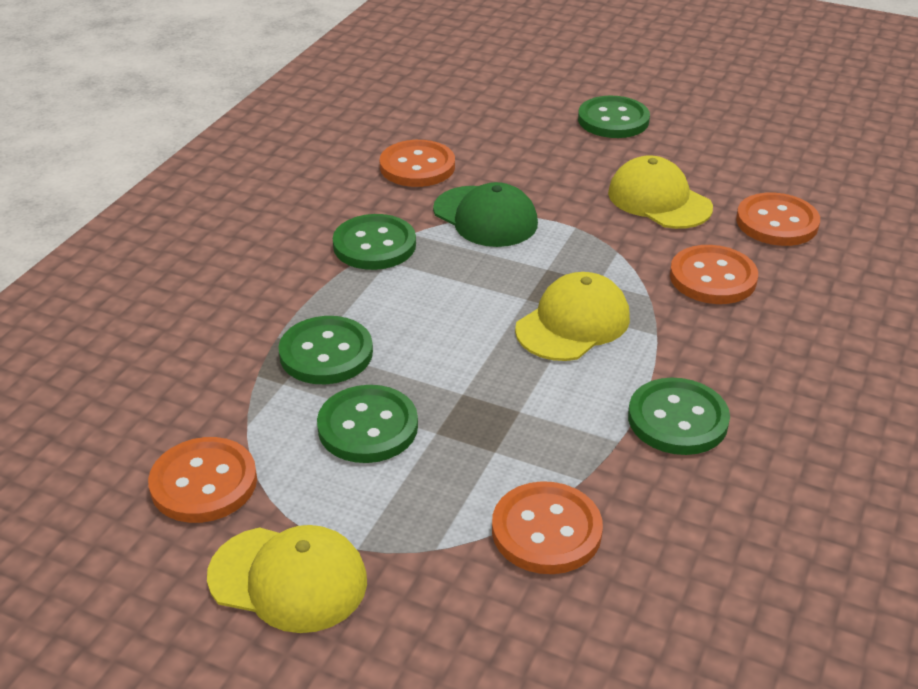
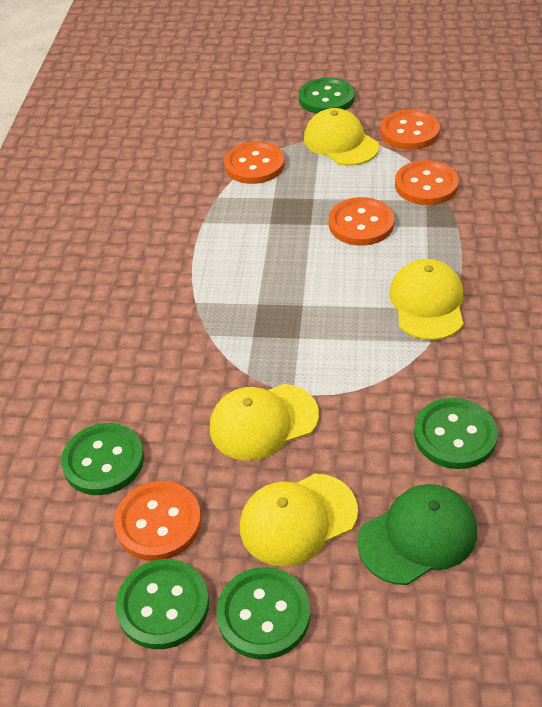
yellow cap: 3 -> 4

